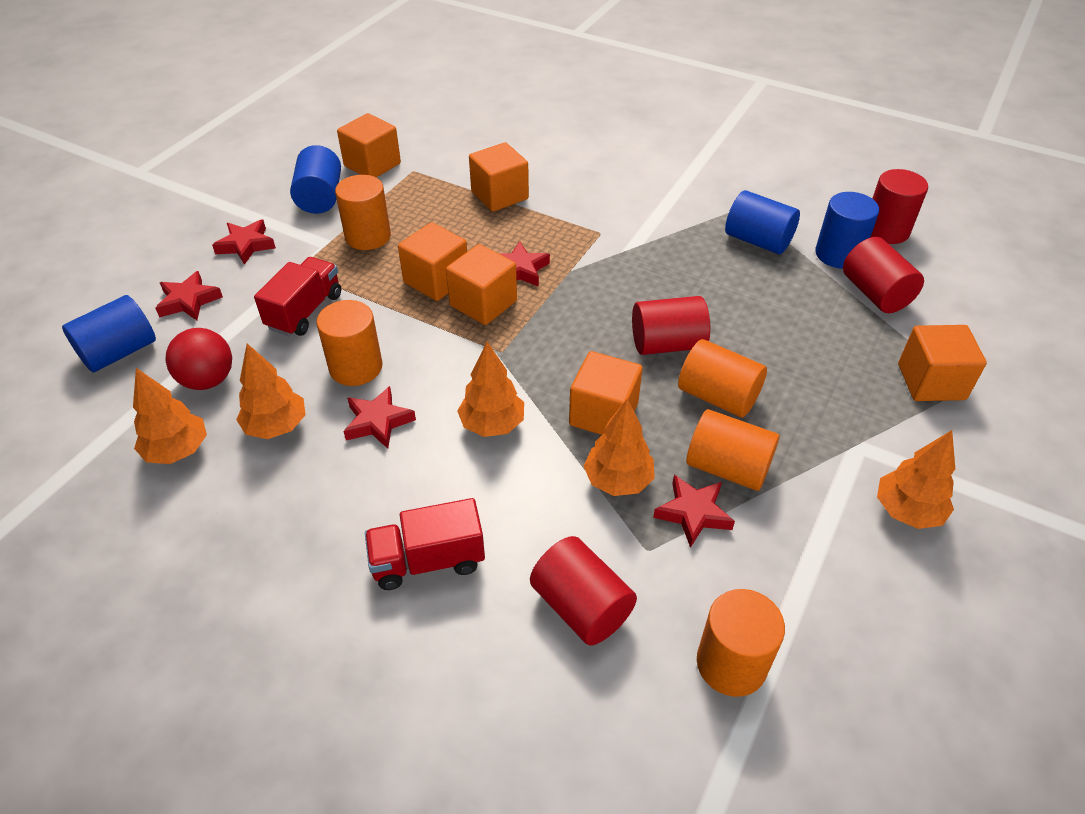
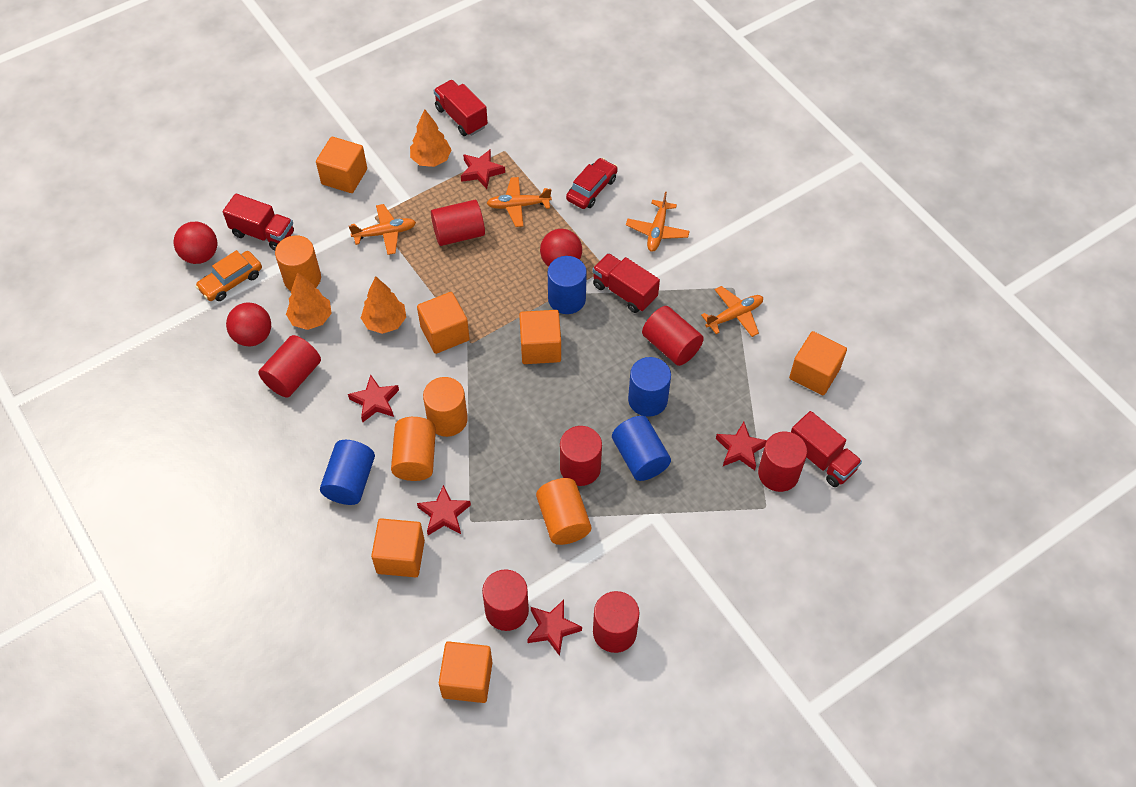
orange car: 0 -> 1
orange cylinder: 5 -> 4
orange plane: 0 -> 4
orange tree: 5 -> 3
red ball: 1 -> 3
red car: 0 -> 1
red cylinder: 4 -> 7
red truck: 2 -> 4

